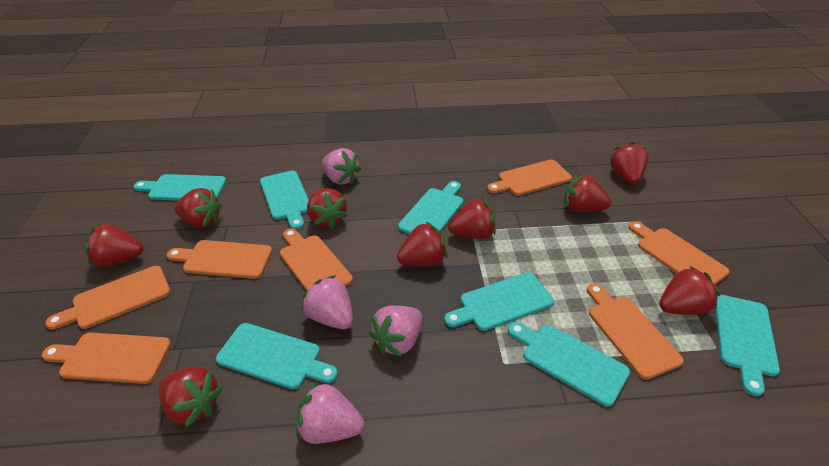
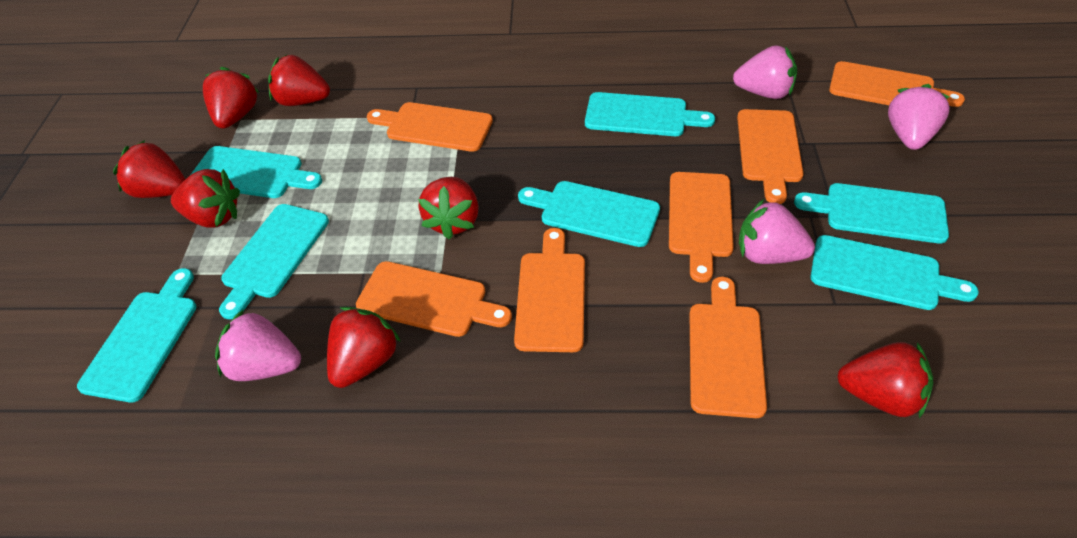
red strawberry: 9 -> 7

